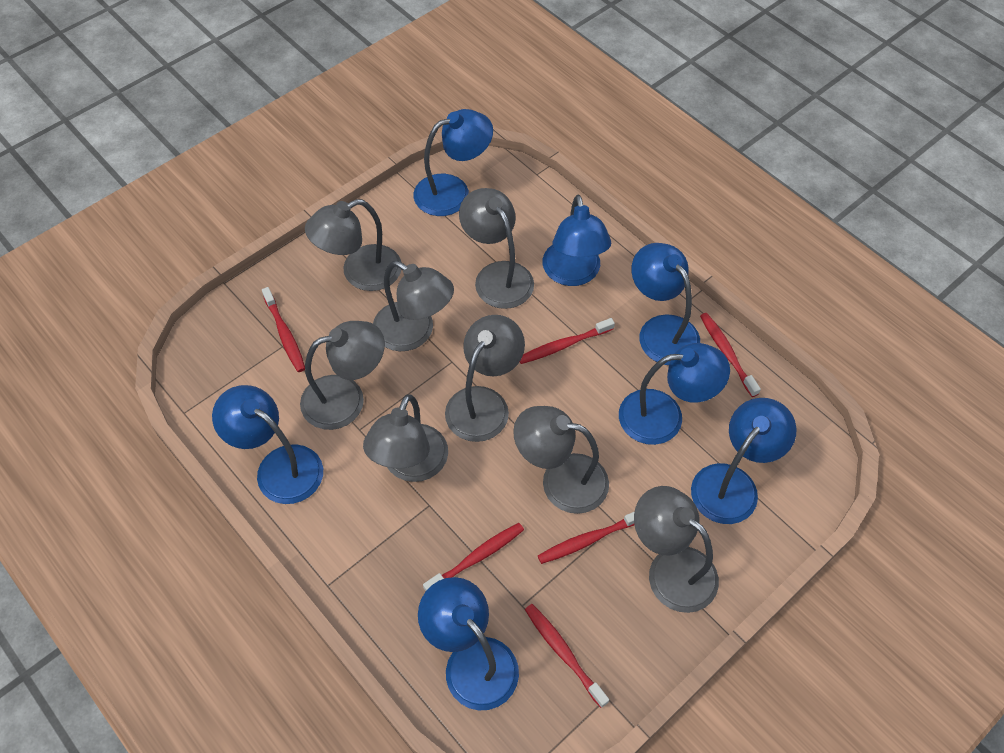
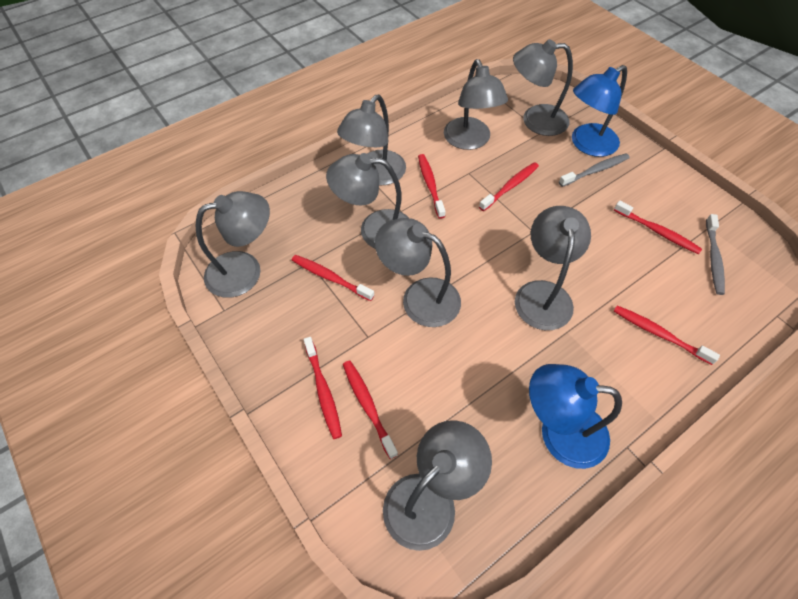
blue lamp: 7 -> 2
grey toothbrush: 0 -> 2
red toothbrush: 6 -> 7

